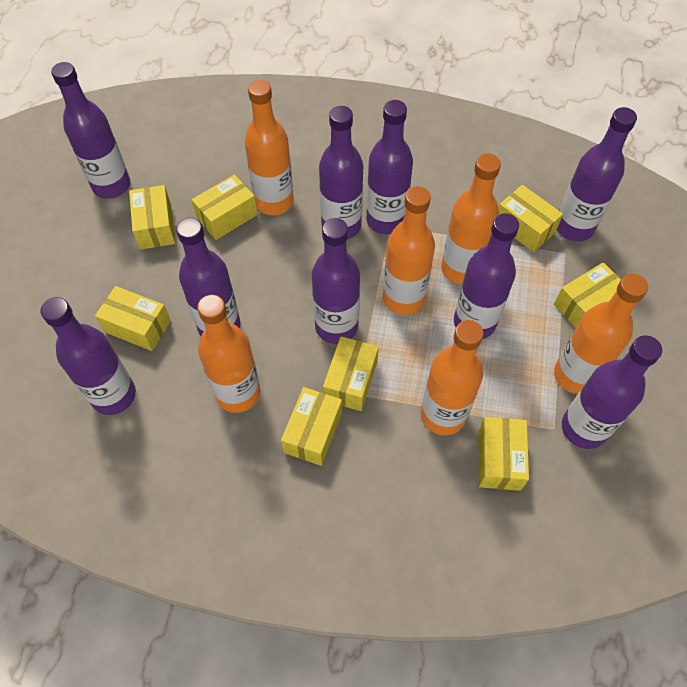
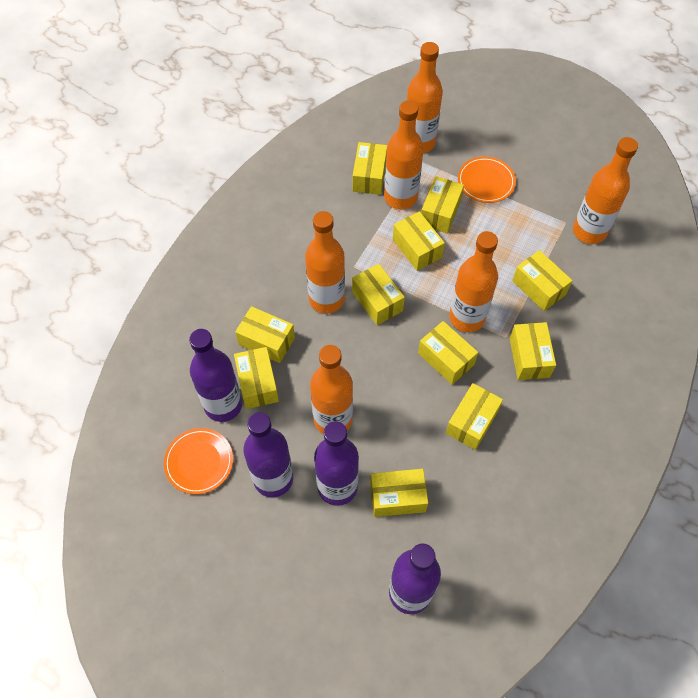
orange plate: 0 -> 2
purple bottle: 9 -> 4
yellow box: 8 -> 11

